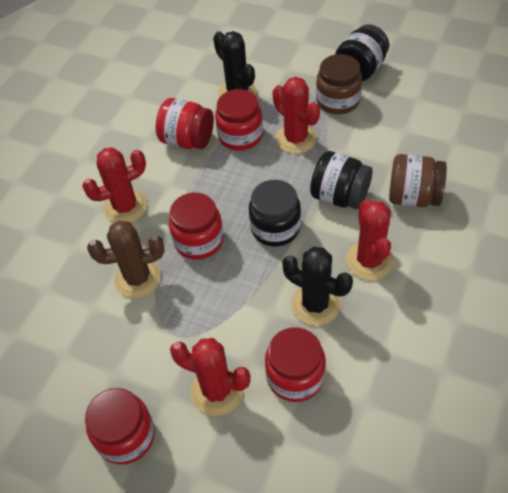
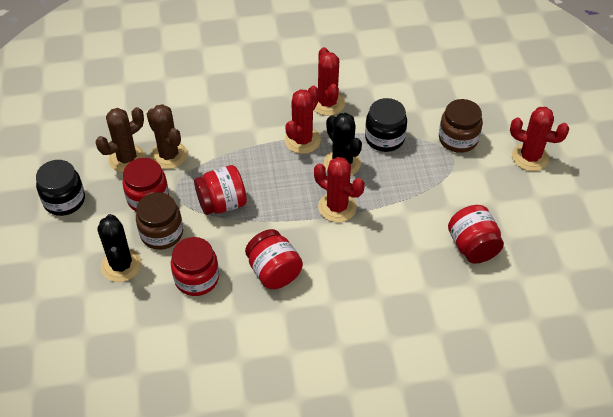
black jar: 3 -> 2
brown cactus: 1 -> 2

